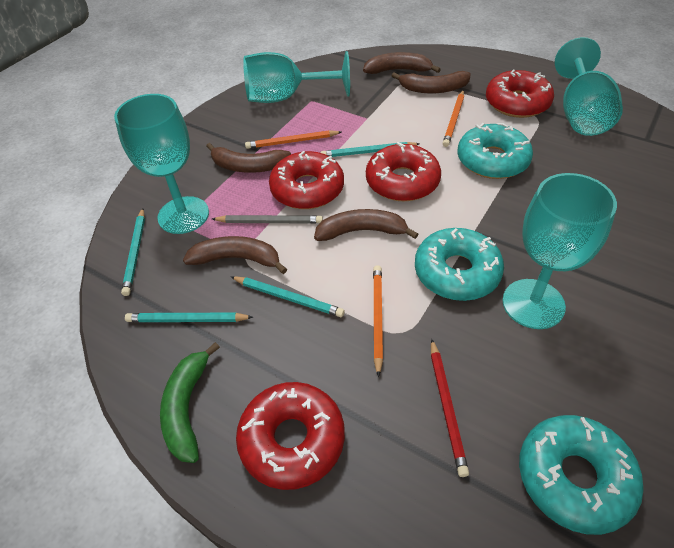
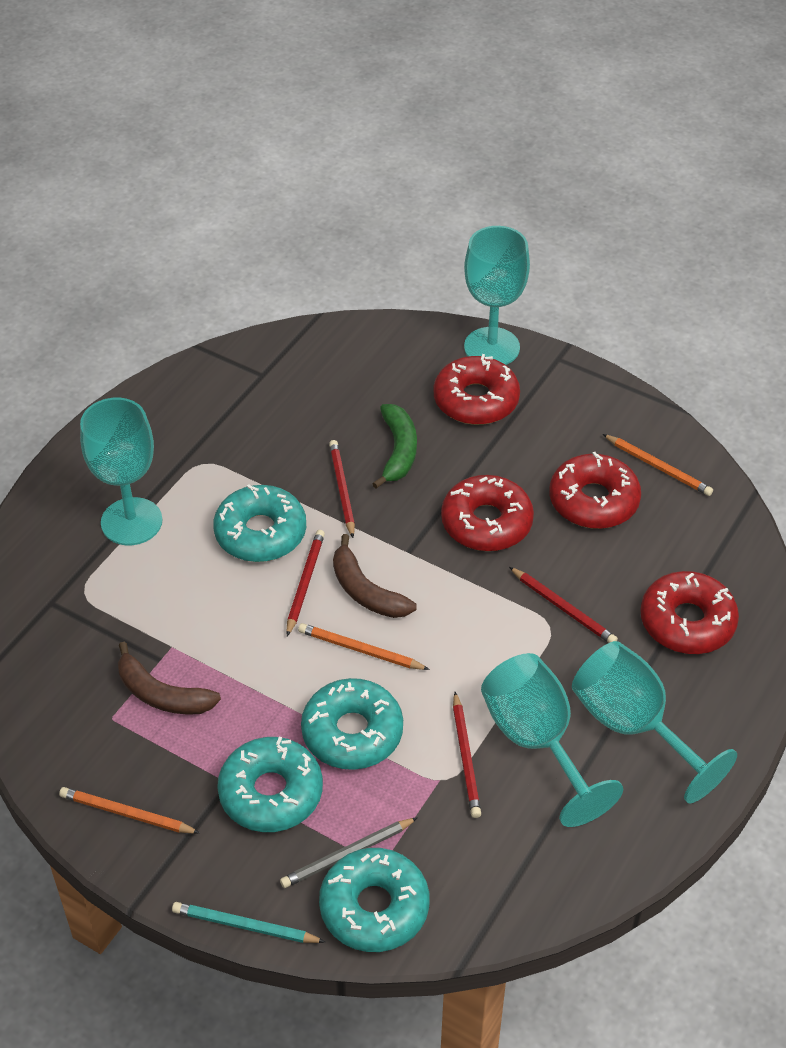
brown banana: 5 -> 2
red pencil: 1 -> 4
turquoise donut: 3 -> 4
turquoise pencil: 4 -> 1

